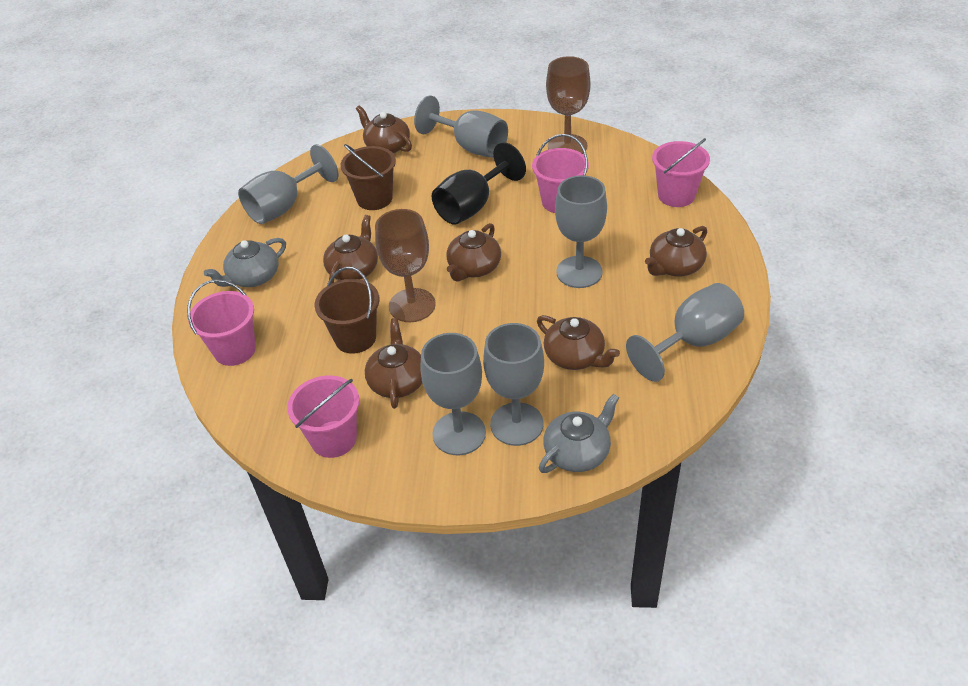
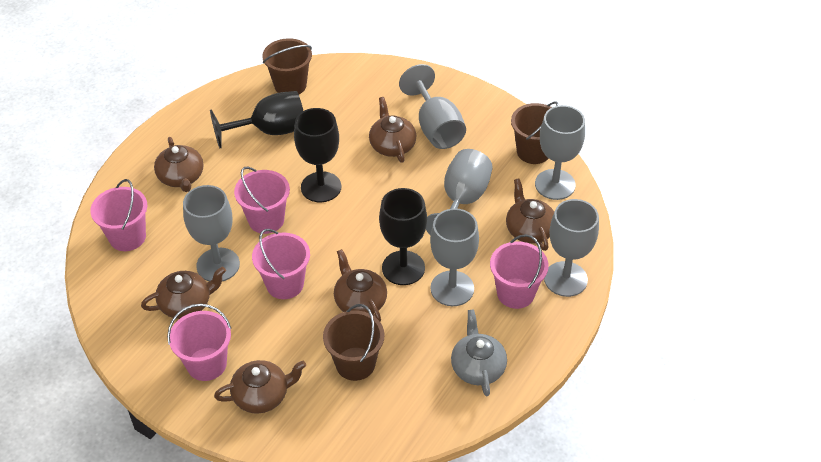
black goblet: 1 -> 3
brown bucket: 2 -> 3
brown goblet: 2 -> 0
grey teapot: 2 -> 1
pink bucket: 4 -> 5

